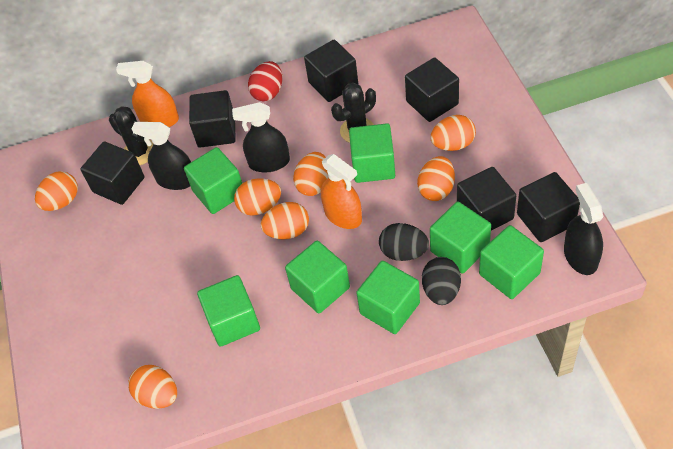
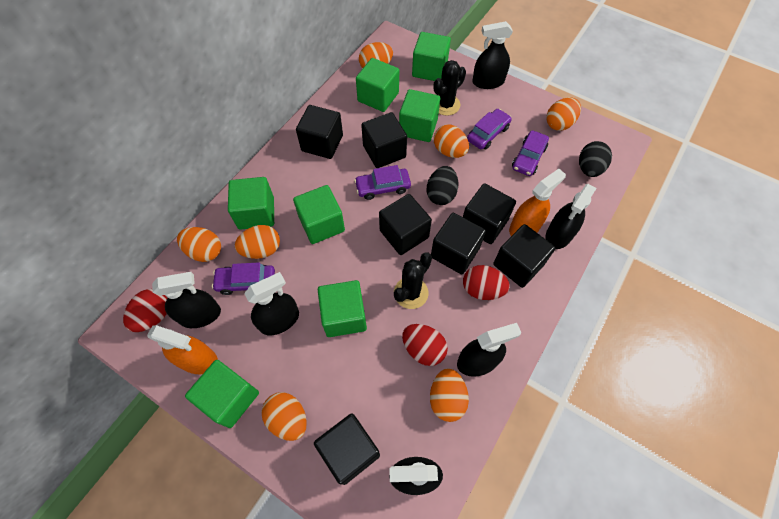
black cube: 6 -> 7
black spray bottle: 3 -> 6
purple car: 0 -> 4
red egg: 1 -> 3

